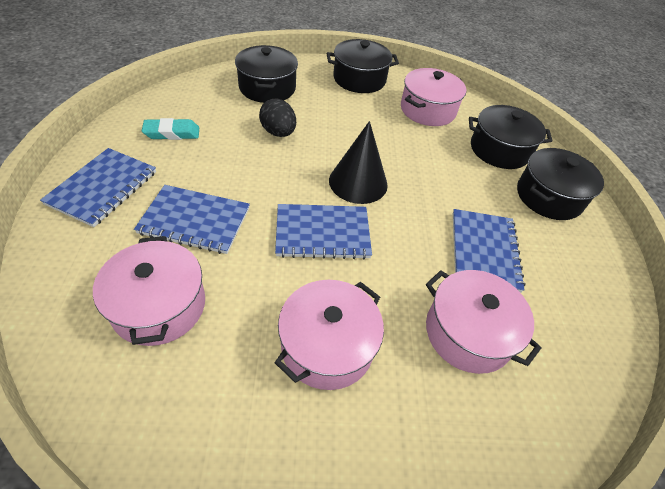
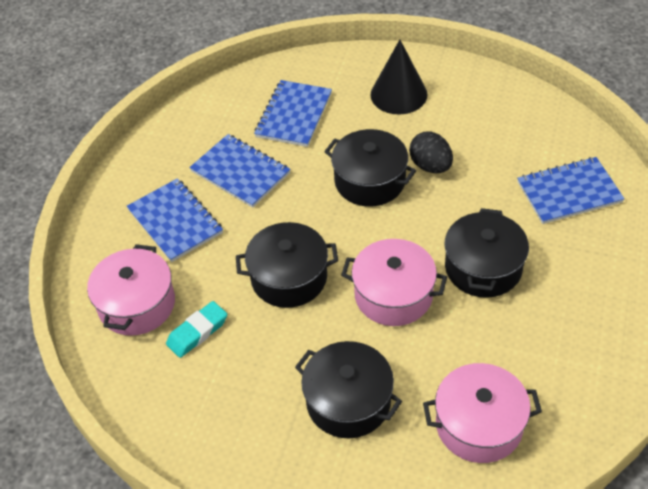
pink pot: 4 -> 3

